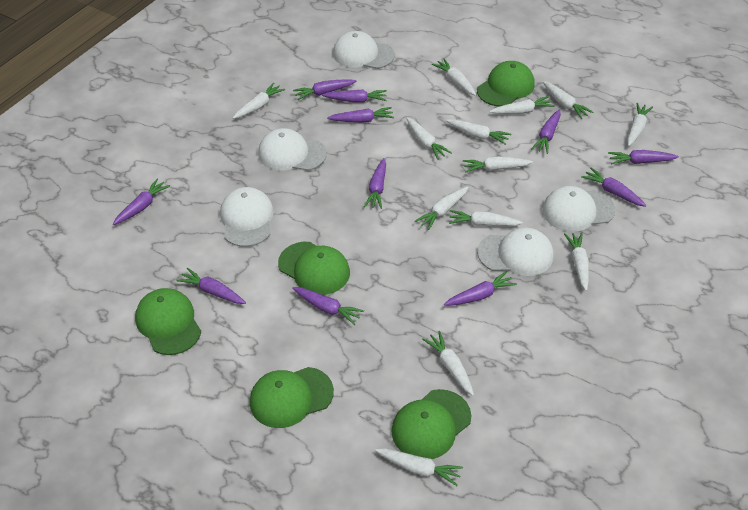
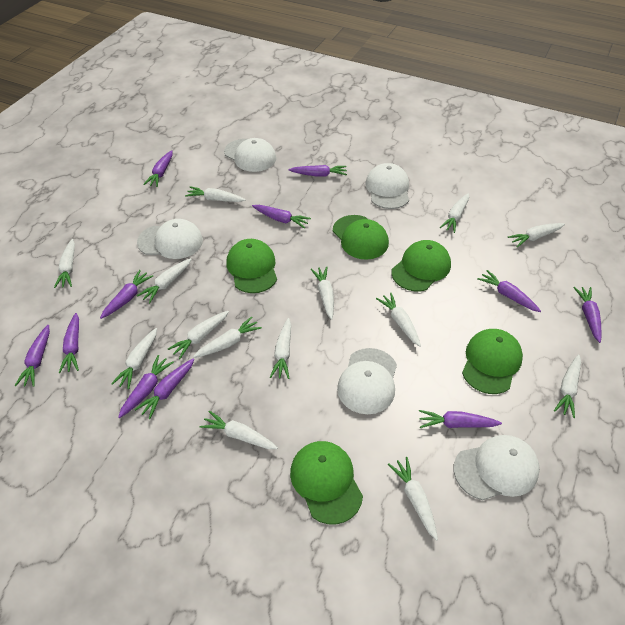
white carrot: 13 -> 14

